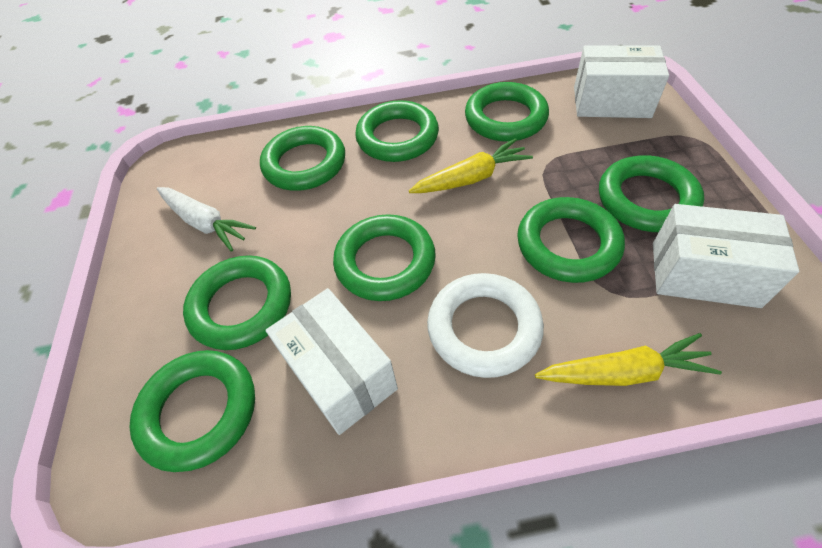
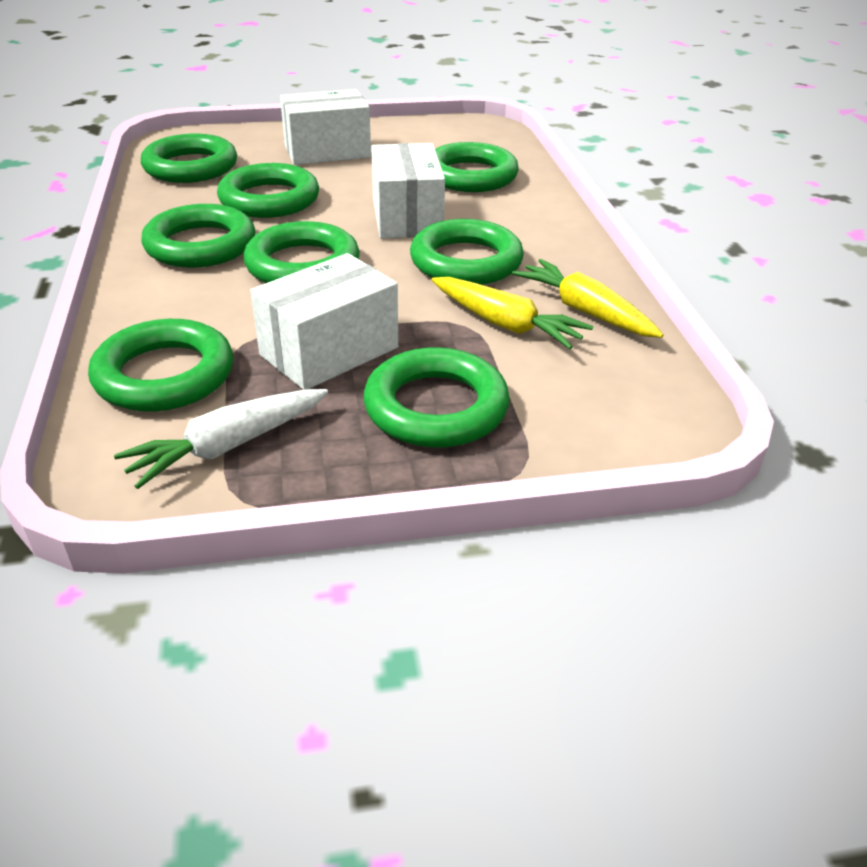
white ring: 1 -> 0

